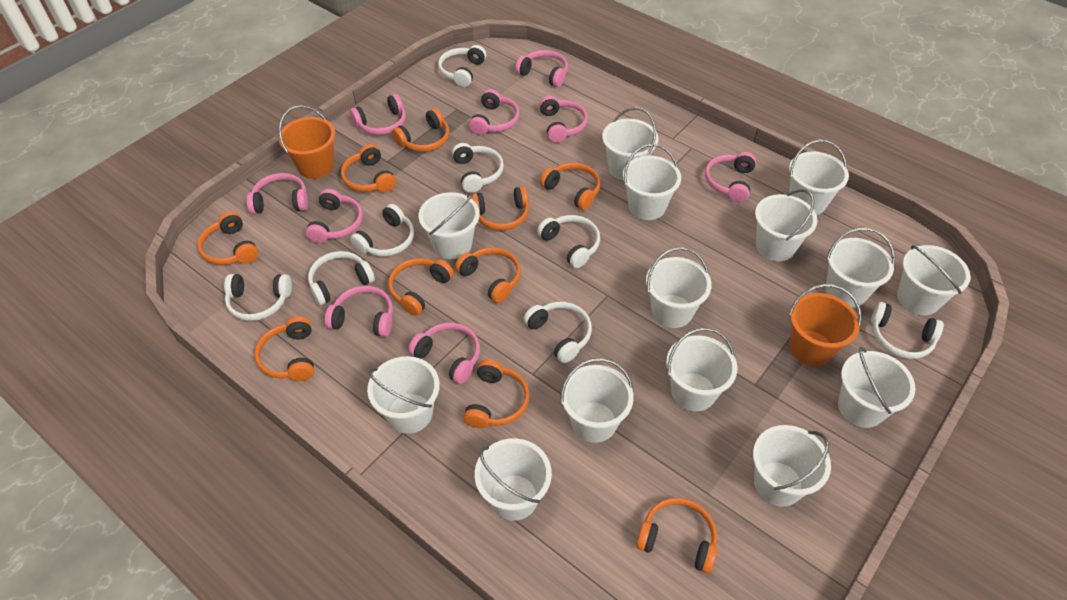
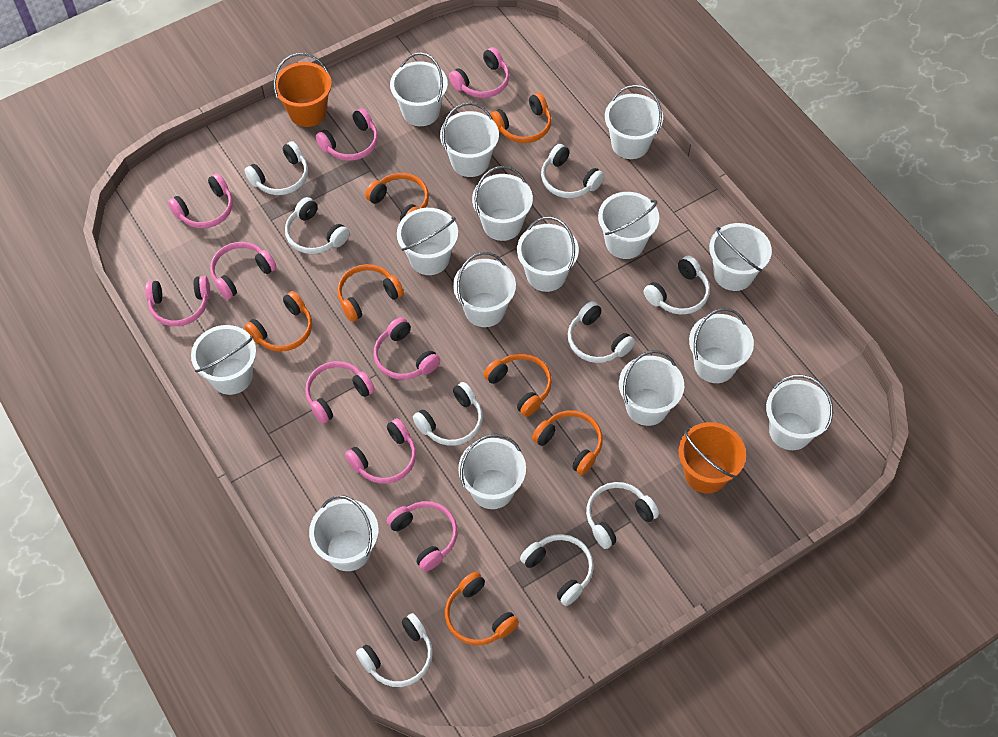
orange headphones: 10 -> 7
white bucket: 14 -> 15
white headphones: 8 -> 9

